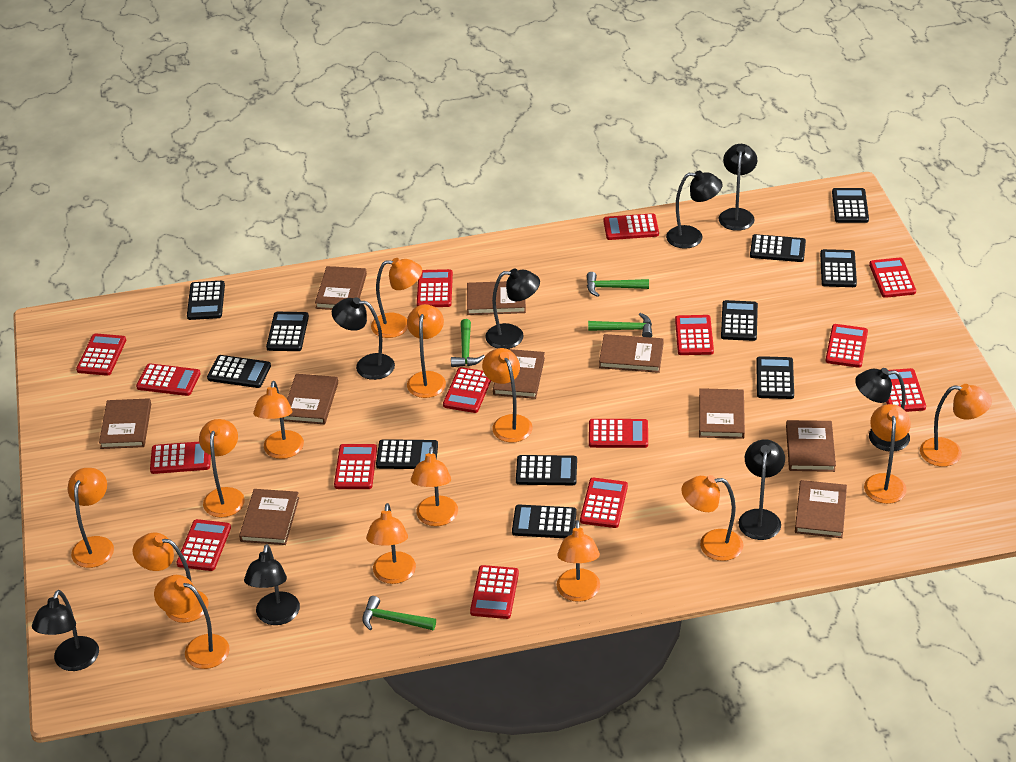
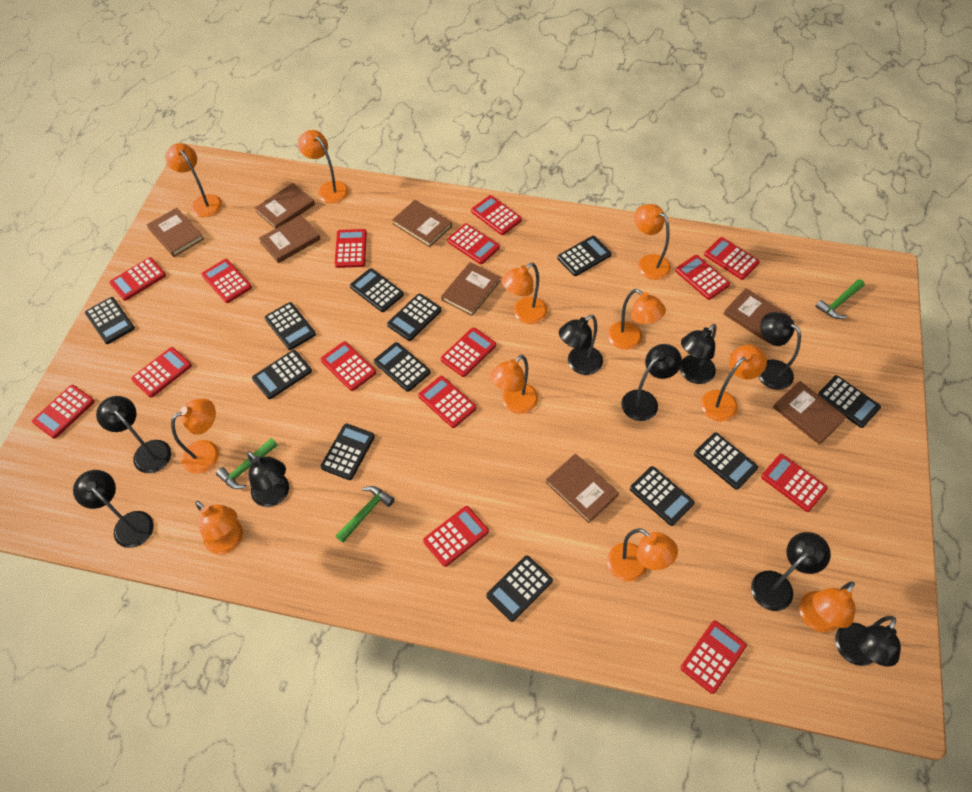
black calculator: 11 -> 12
black lamp: 8 -> 9
brown book: 10 -> 8
green hammer: 4 -> 3
orange lamp: 14 -> 11

